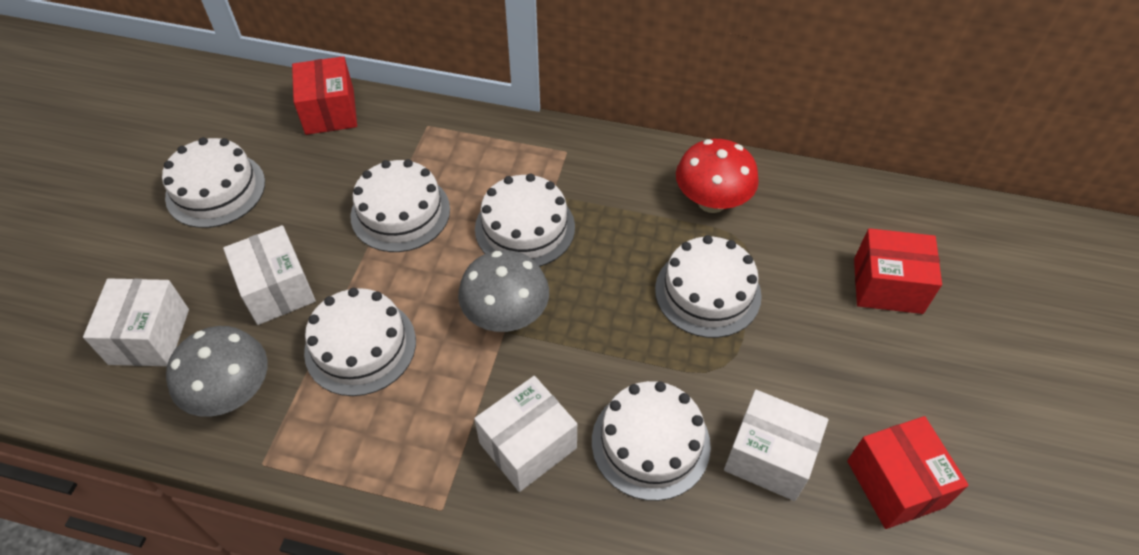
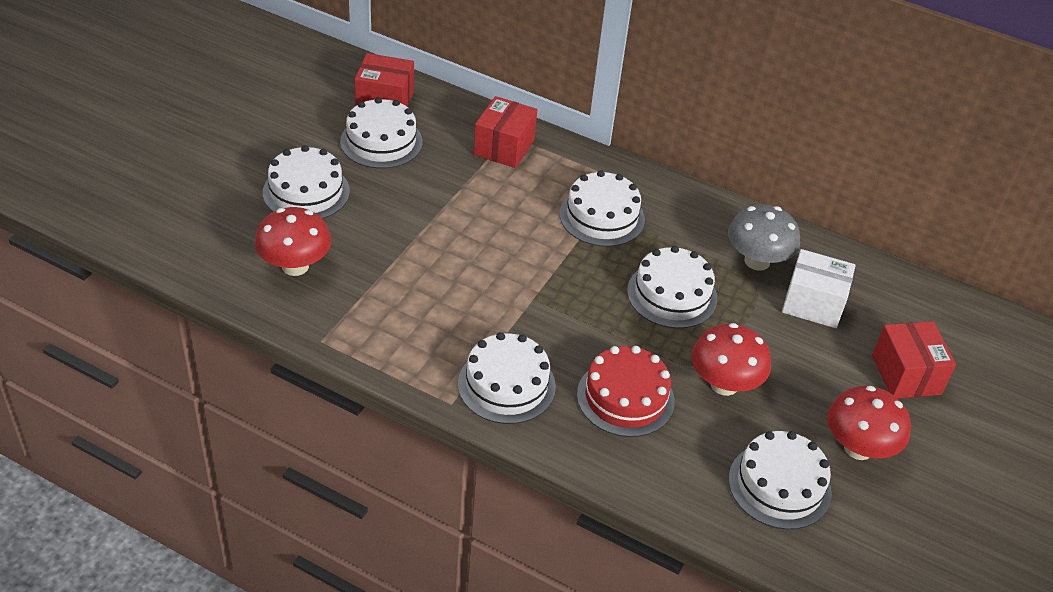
grey mushroom: 2 -> 1
red cake: 0 -> 1
red mushroom: 1 -> 3
white box: 4 -> 1

